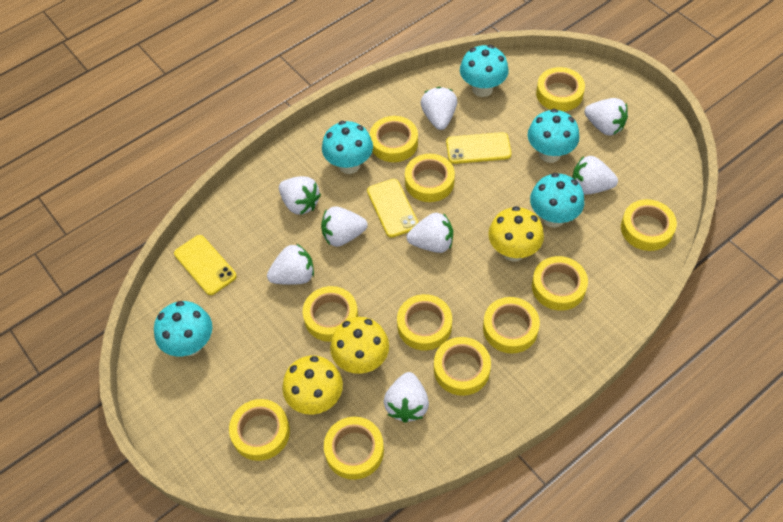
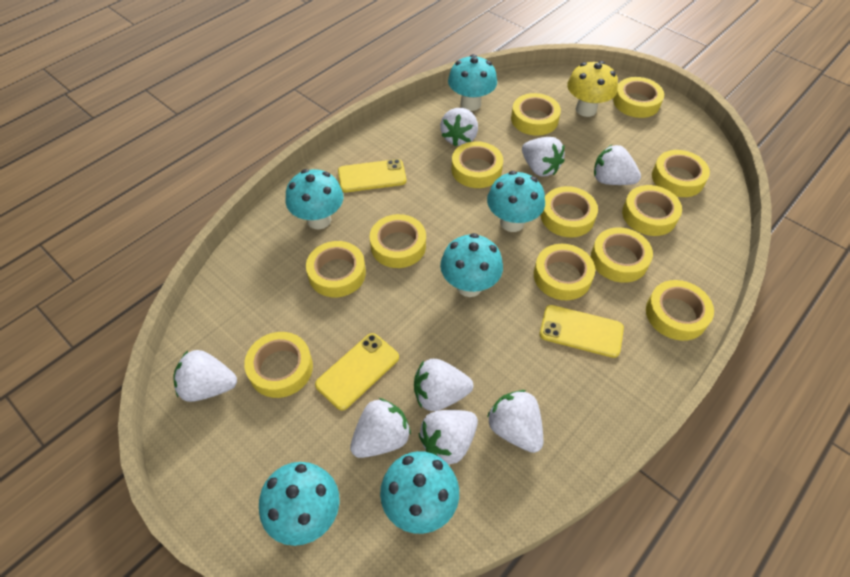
turquoise mushroom: 5 -> 6
yellow mushroom: 3 -> 1
yellow tape: 11 -> 12

